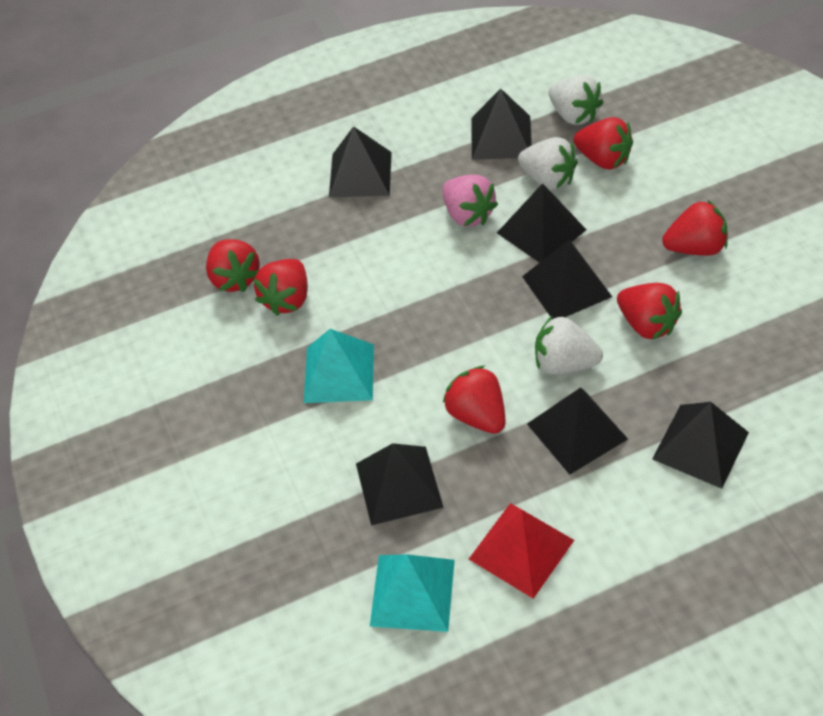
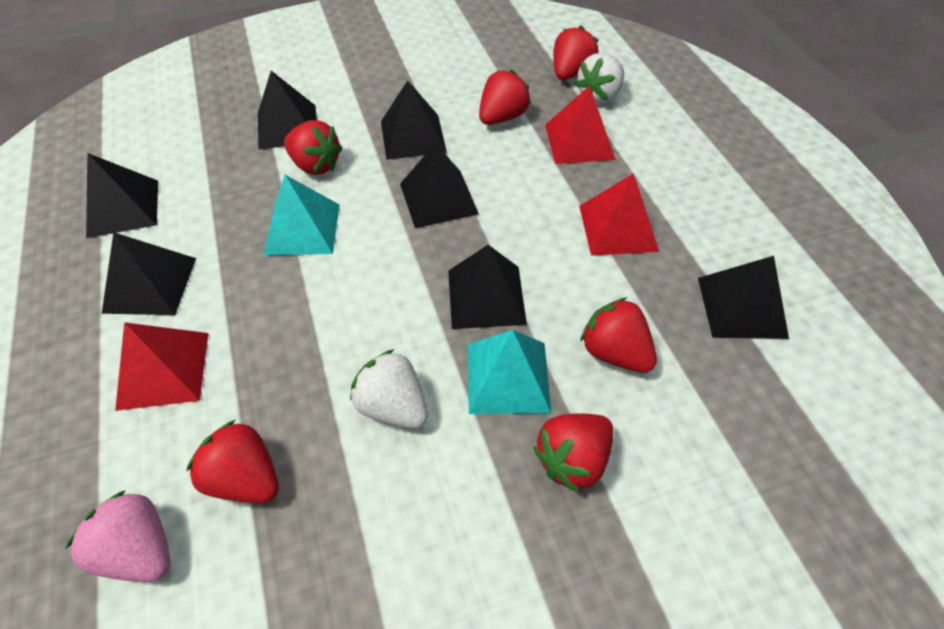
red pyramid: 1 -> 3
white strawberry: 3 -> 2

